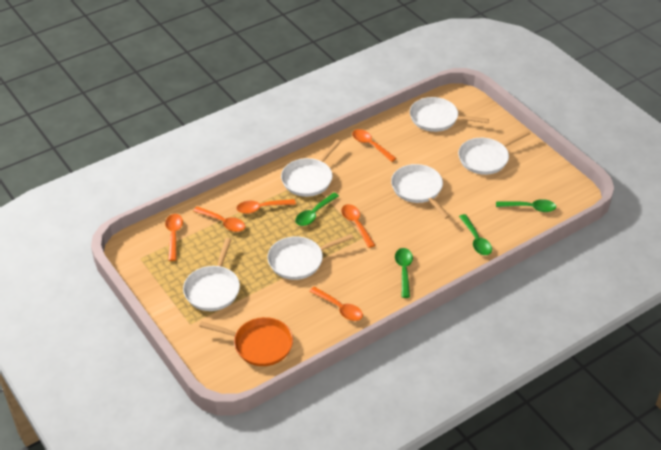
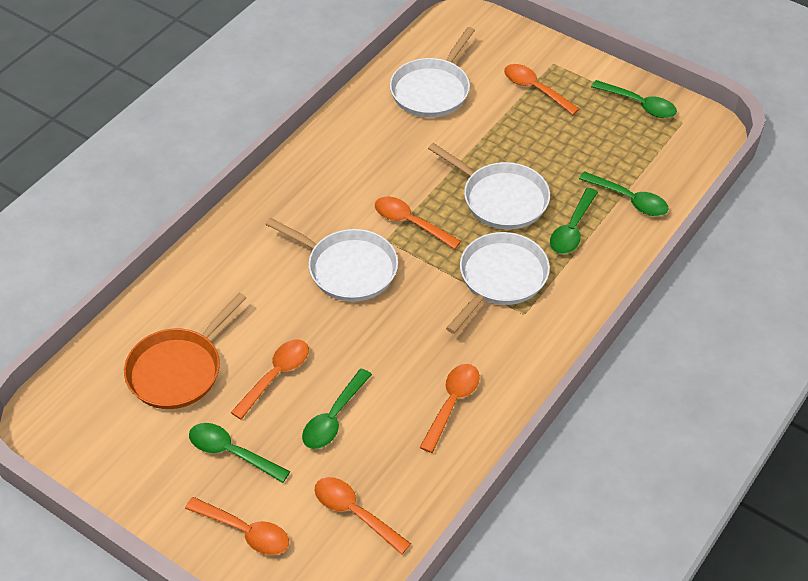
green spoon: 4 -> 5
white pan: 6 -> 4

